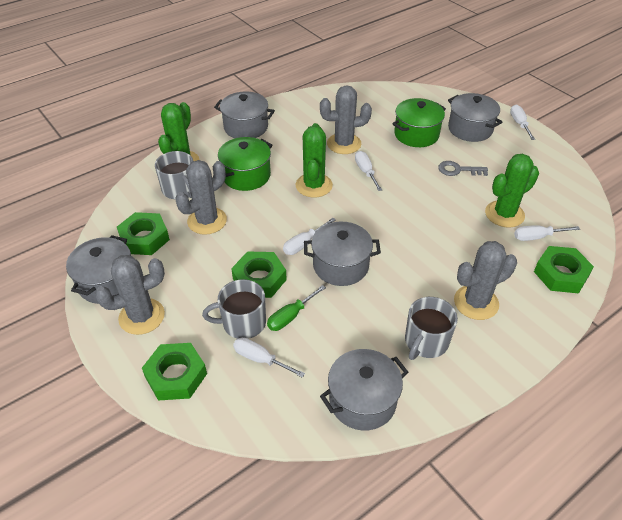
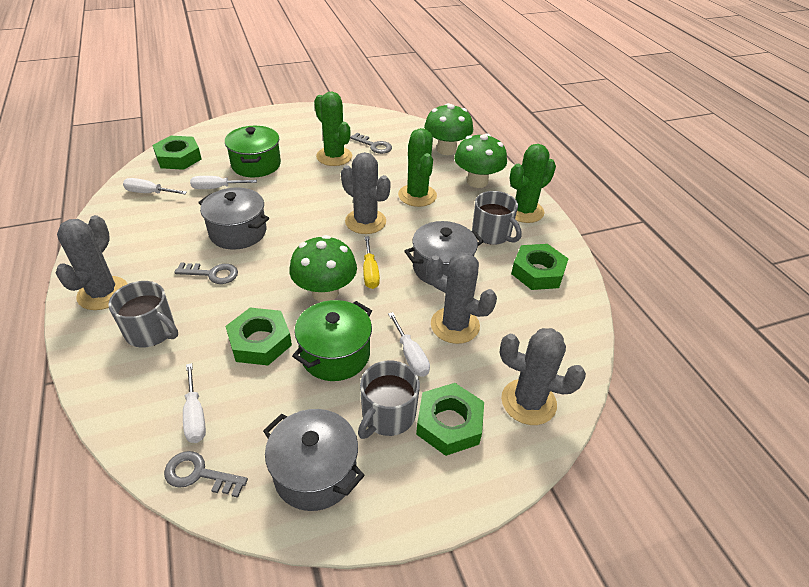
green mushroom: 0 -> 3
green screwdriver: 1 -> 0
grey key: 1 -> 3
grey pot: 5 -> 3
white screwdriver: 5 -> 4
yellow screwdriver: 0 -> 1

